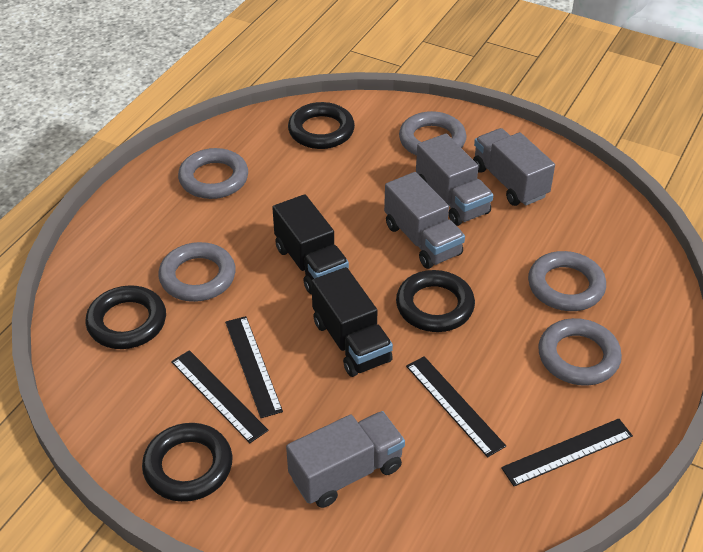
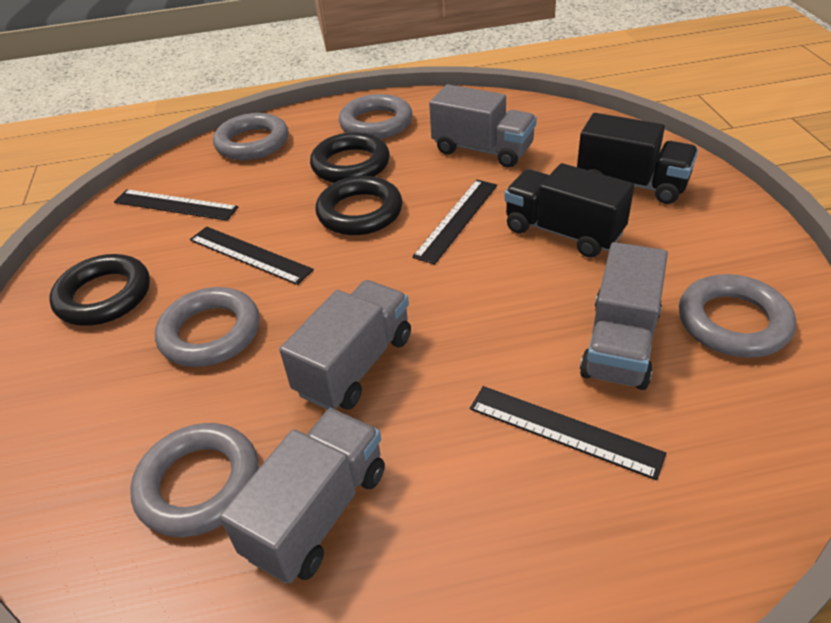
black ring: 4 -> 3

